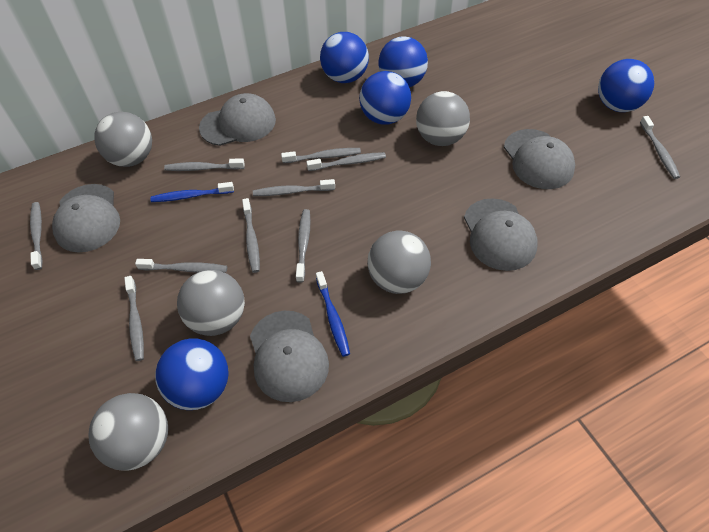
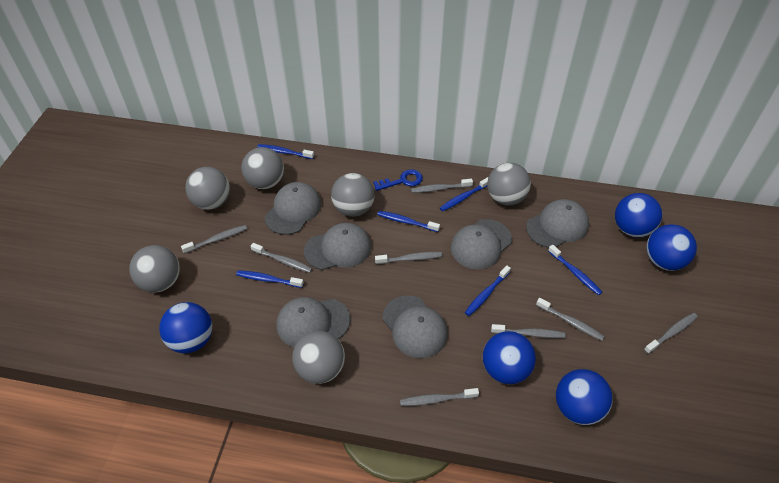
blue key: 0 -> 1
blue toothbrush: 2 -> 6
grey ball: 5 -> 6
grey cap: 5 -> 6
grey toothbrush: 10 -> 8

